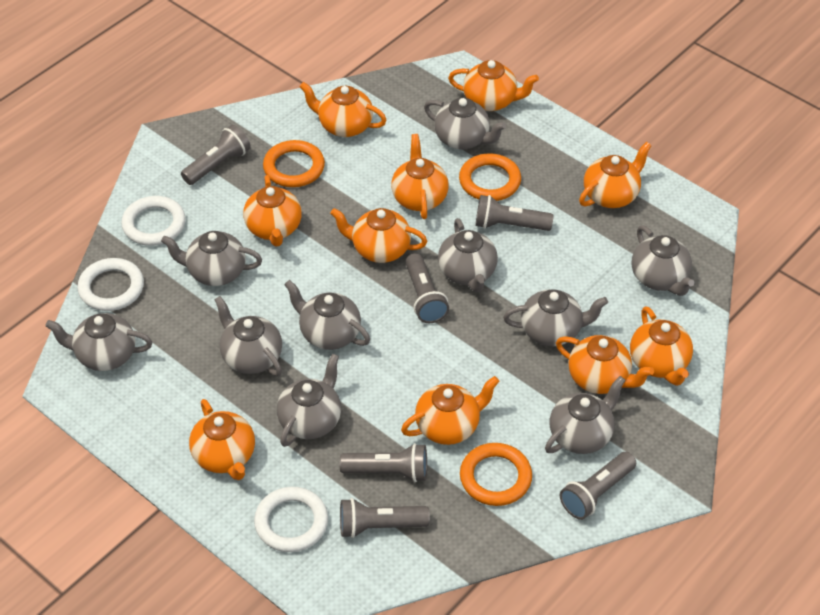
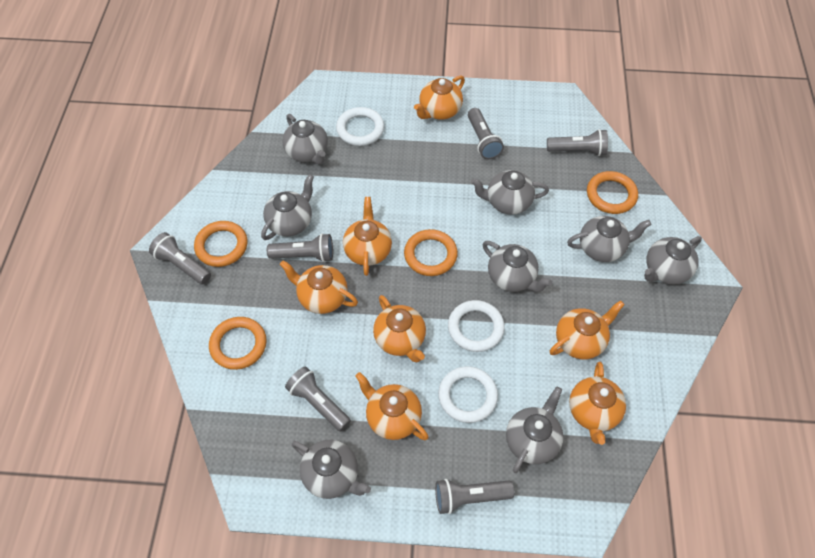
grey teapot: 10 -> 8
orange ring: 3 -> 4
orange teapot: 10 -> 7

